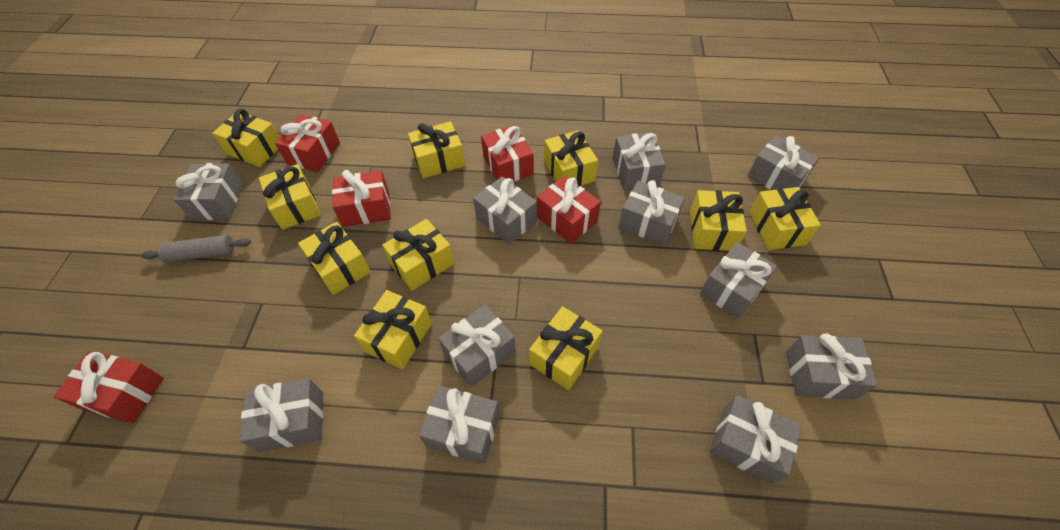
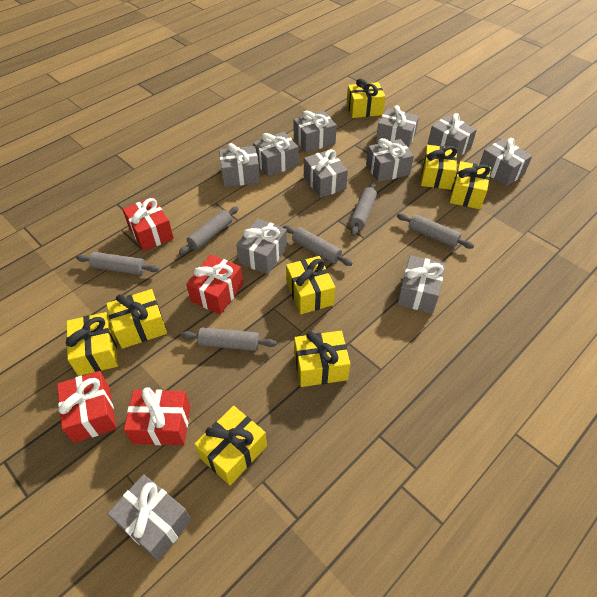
grey rolling pin: 1 -> 6
red gift: 5 -> 4
yellow gift: 10 -> 8

